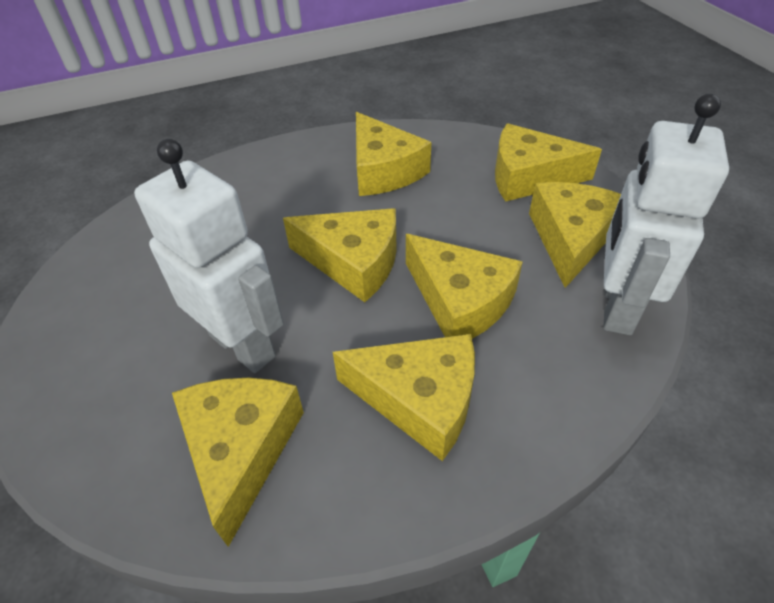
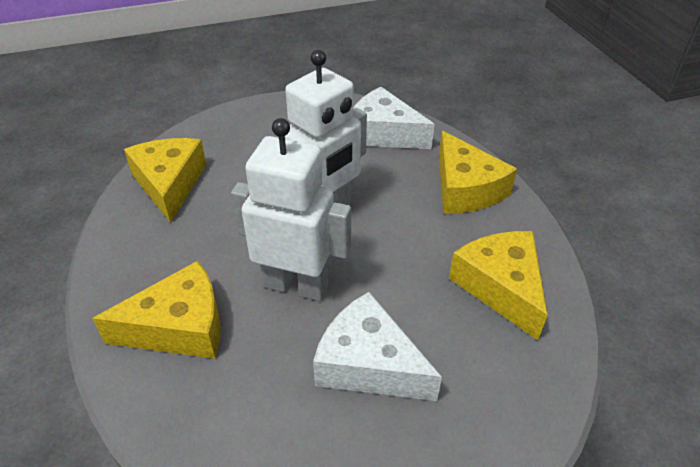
white cheese: 0 -> 2
yellow cheese: 7 -> 4

